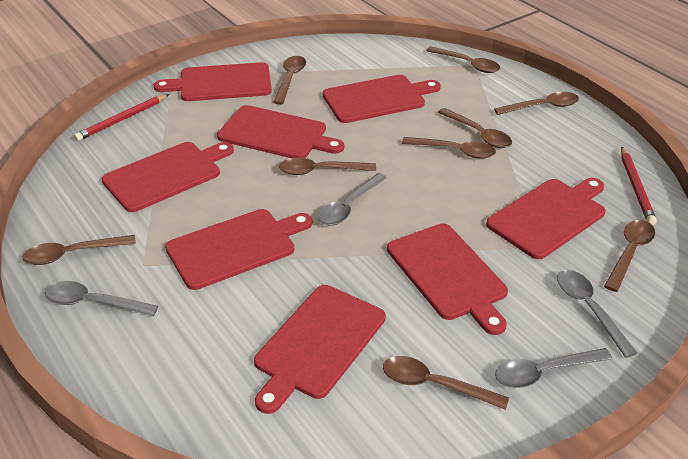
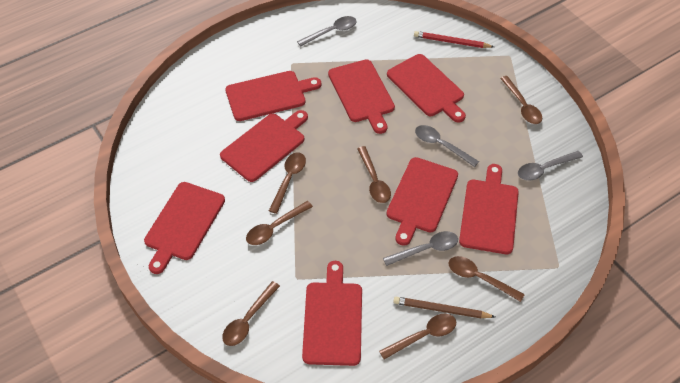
brown pencil: 0 -> 1
brown spoon: 9 -> 7
red pencil: 2 -> 1

